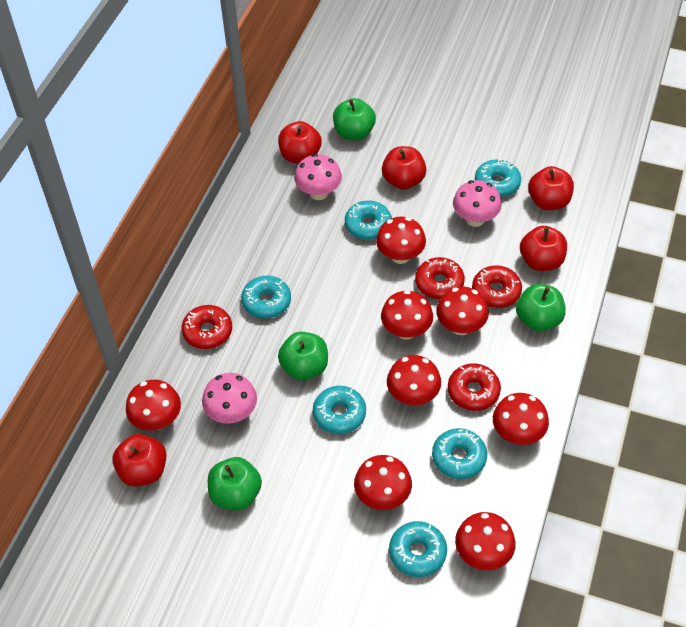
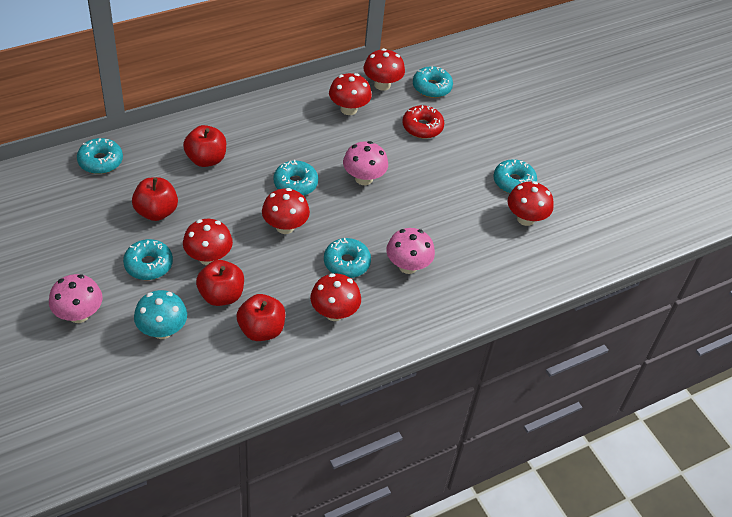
green apple: 4 -> 0
red apple: 5 -> 4
red donut: 4 -> 1
red mushroom: 8 -> 6
turquoise mushroom: 0 -> 1

